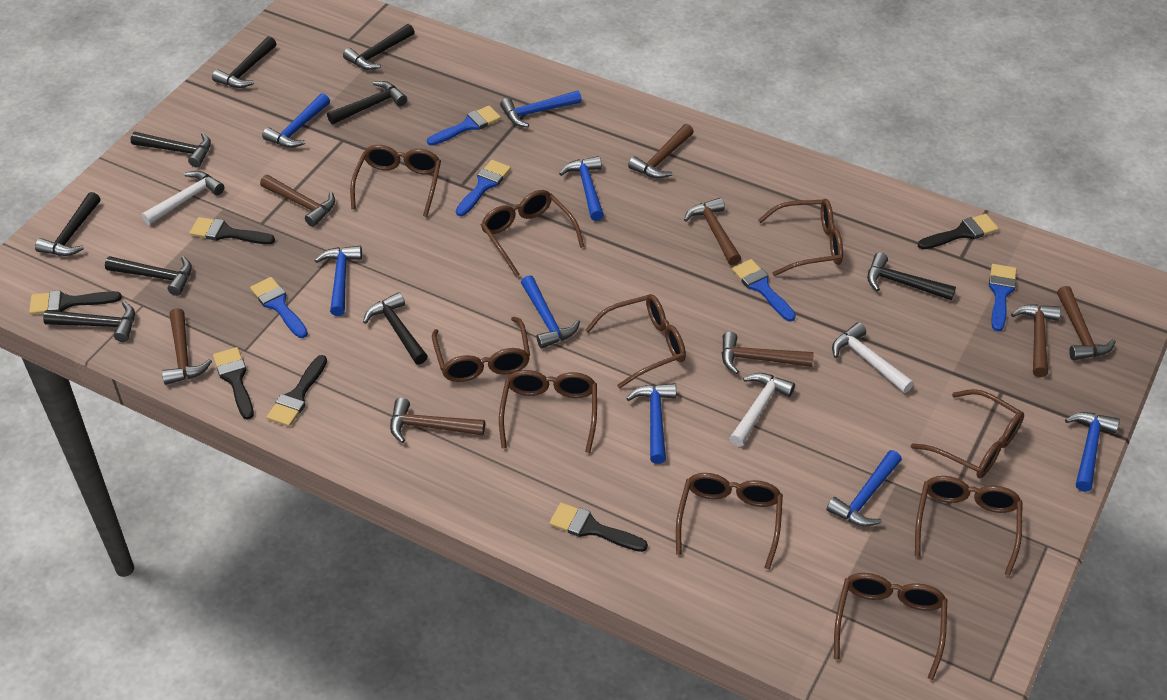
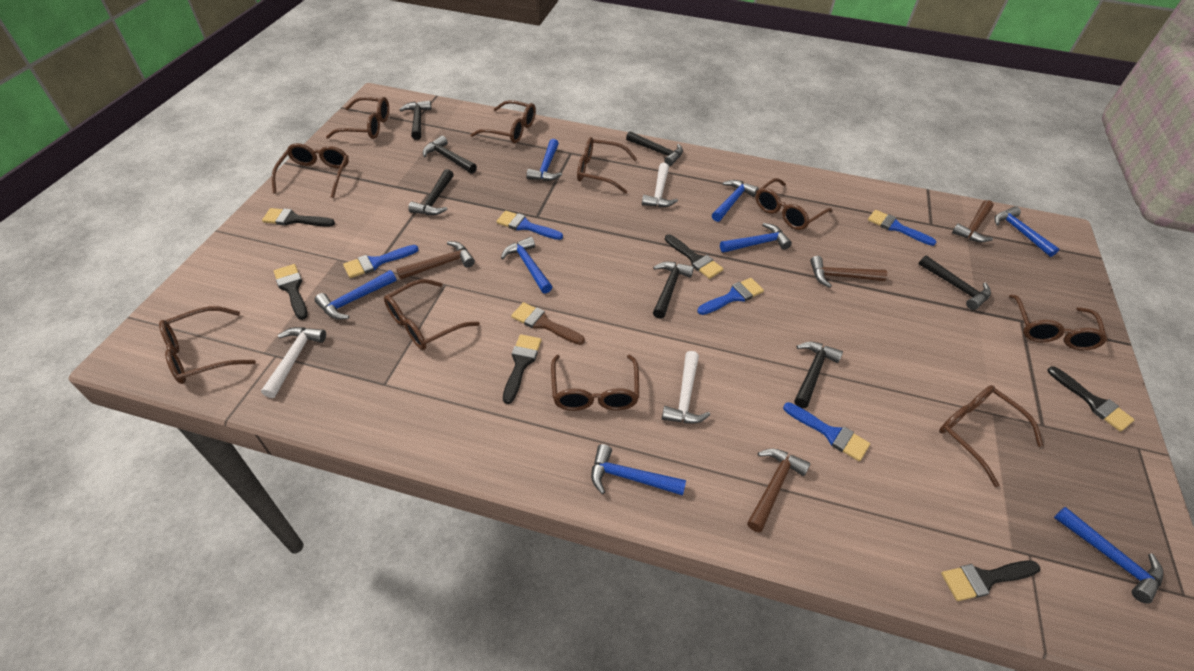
black hammer: 9 -> 7
brown brush: 0 -> 1
brown hammer: 8 -> 4

